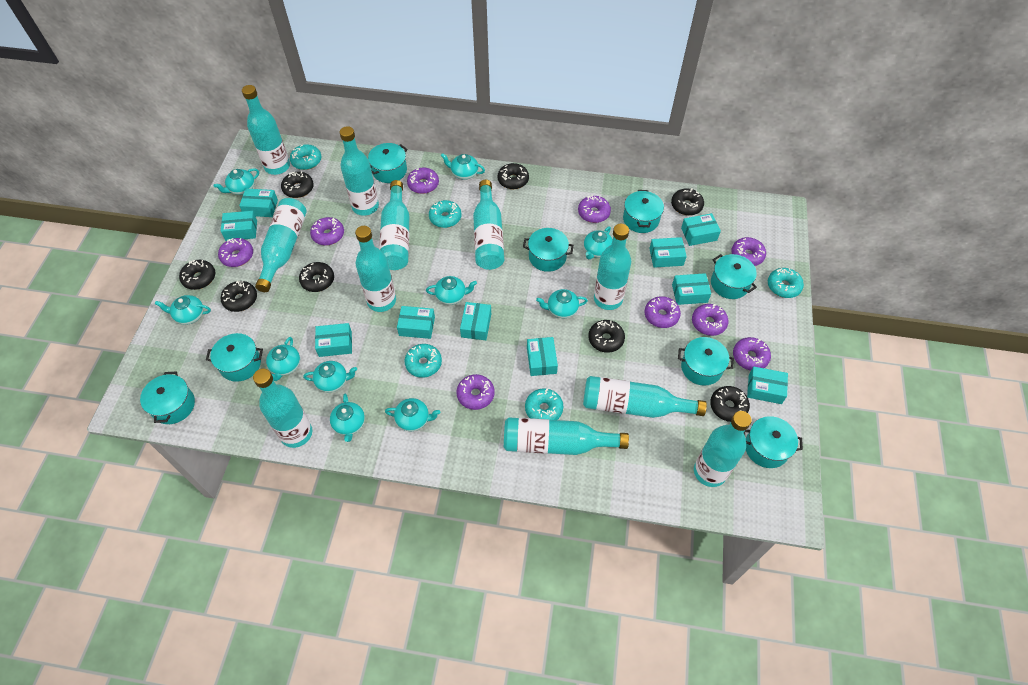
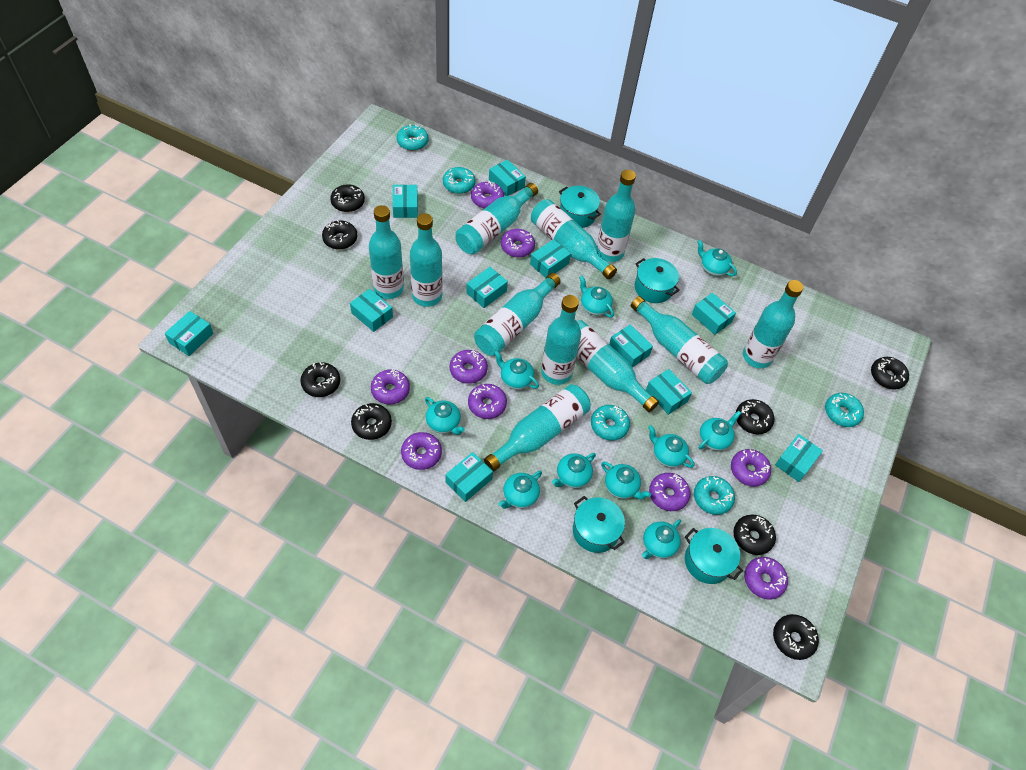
turquoise box: 10 -> 11
turquoise pot: 8 -> 4

